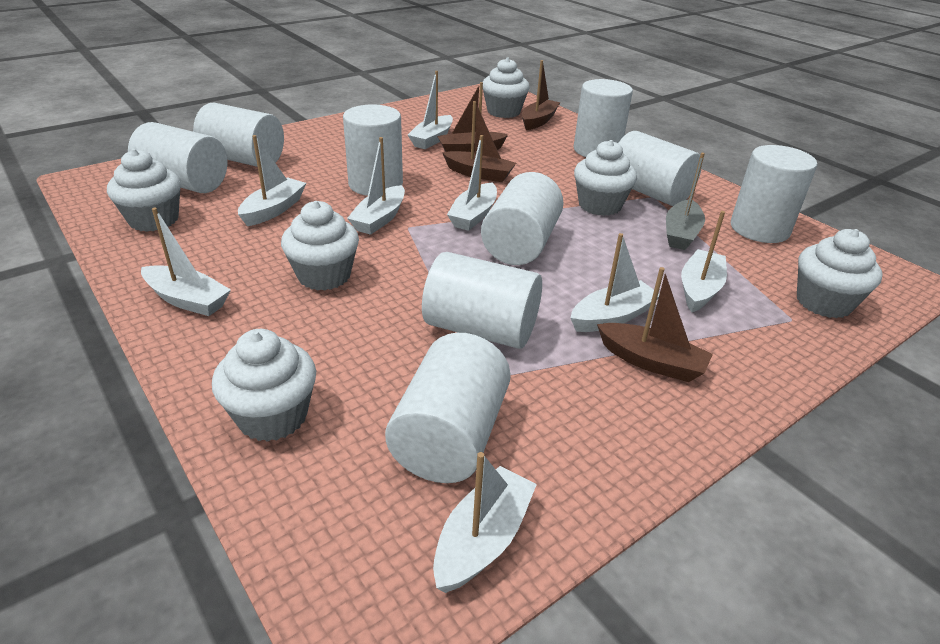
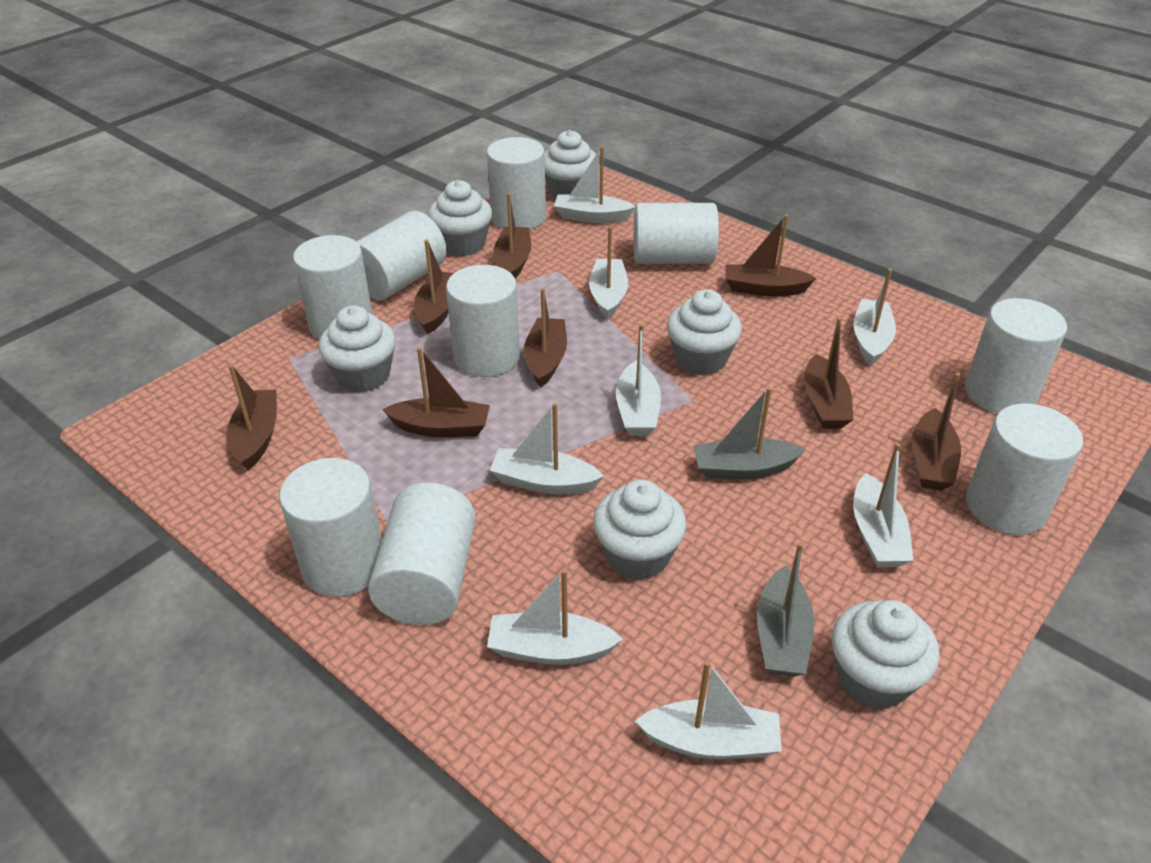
brown boat: 4 -> 8
grey boat: 1 -> 2

